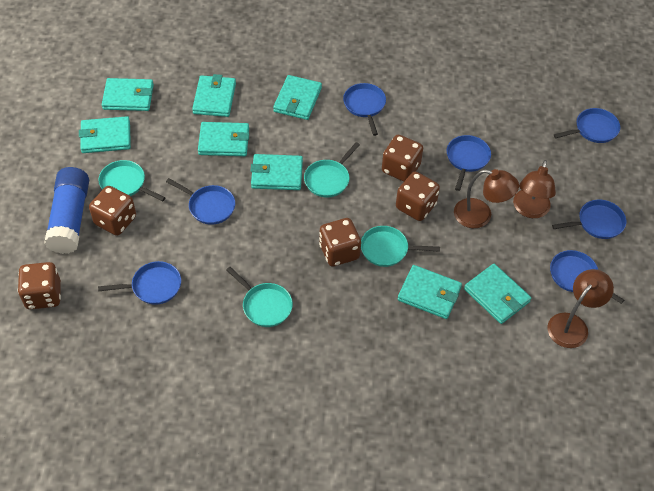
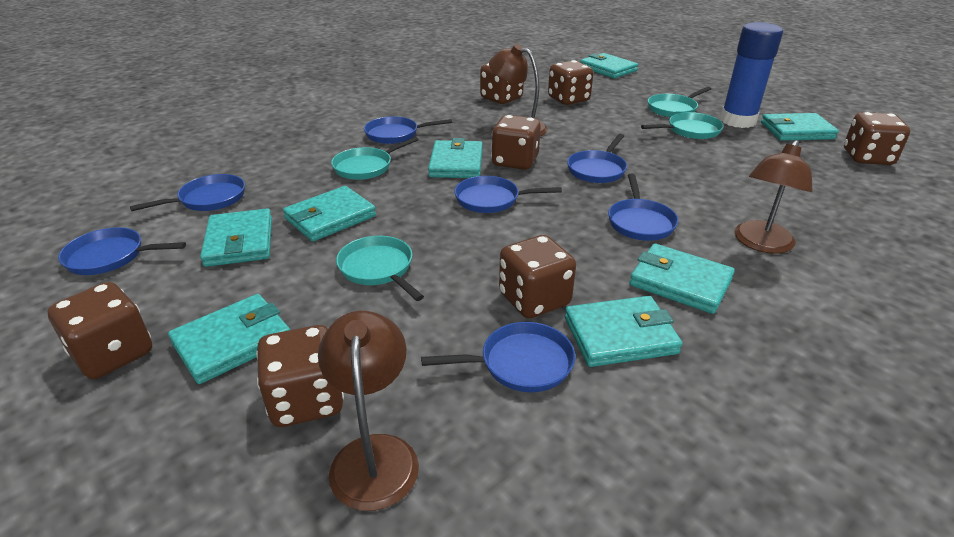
brown dice: 5 -> 7

